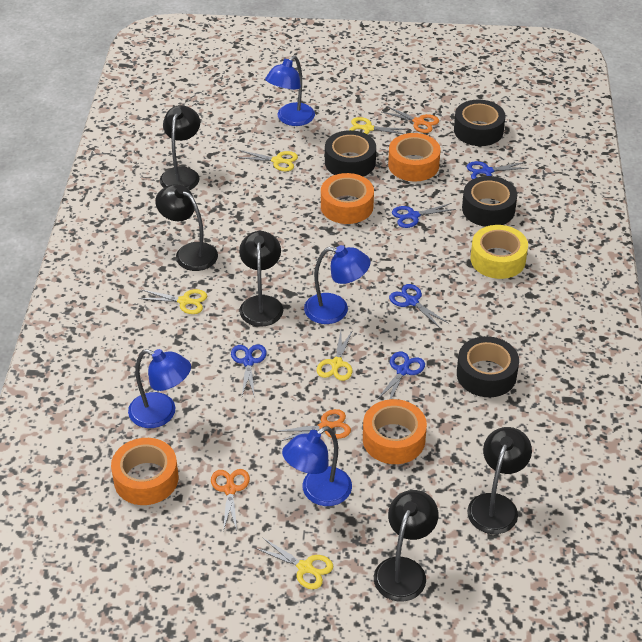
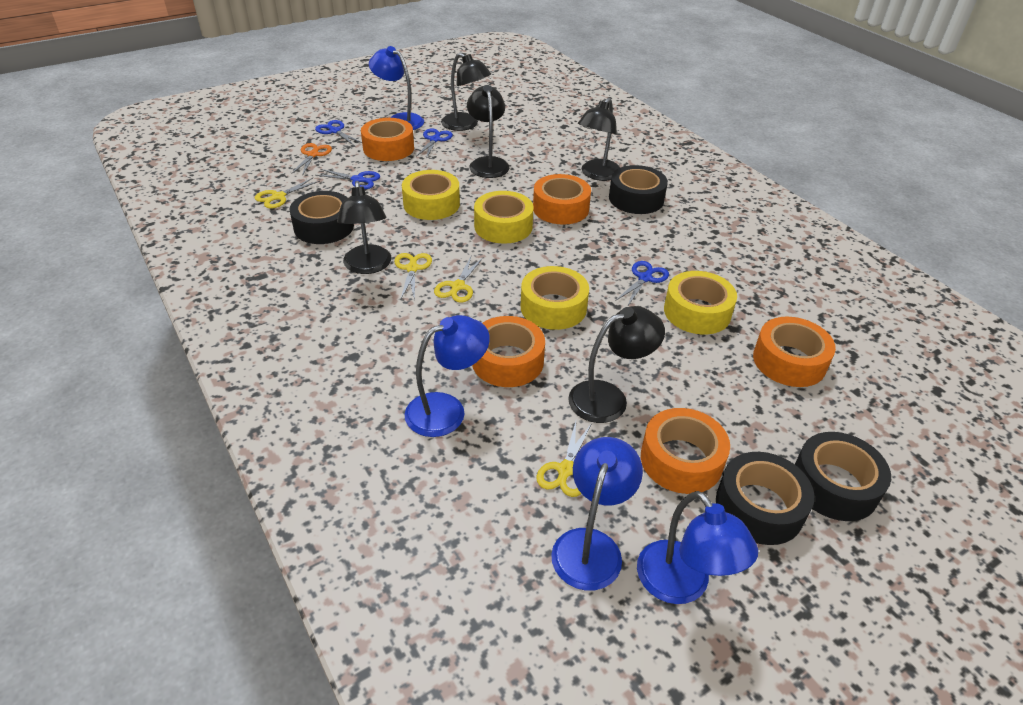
blue scissors: 5 -> 4
orange scissors: 3 -> 1
orange tape: 4 -> 5
yellow scissors: 5 -> 4
yellow tape: 1 -> 4

